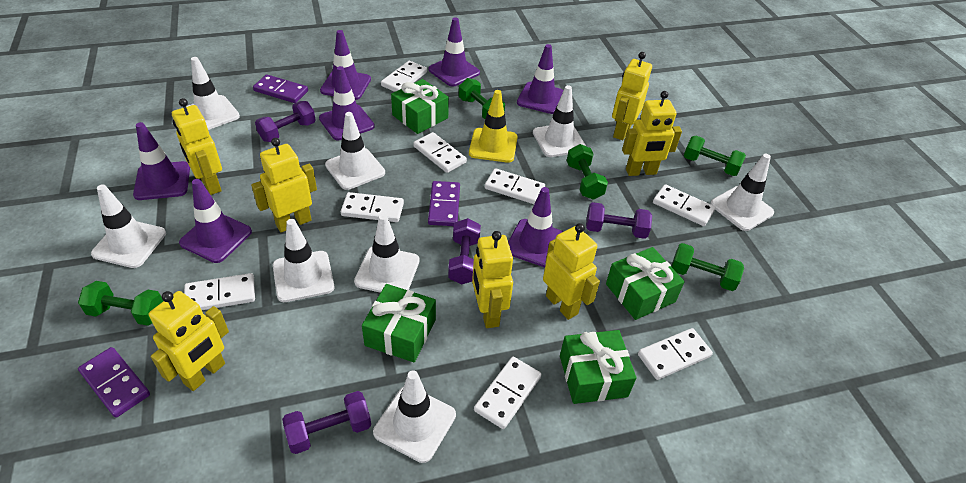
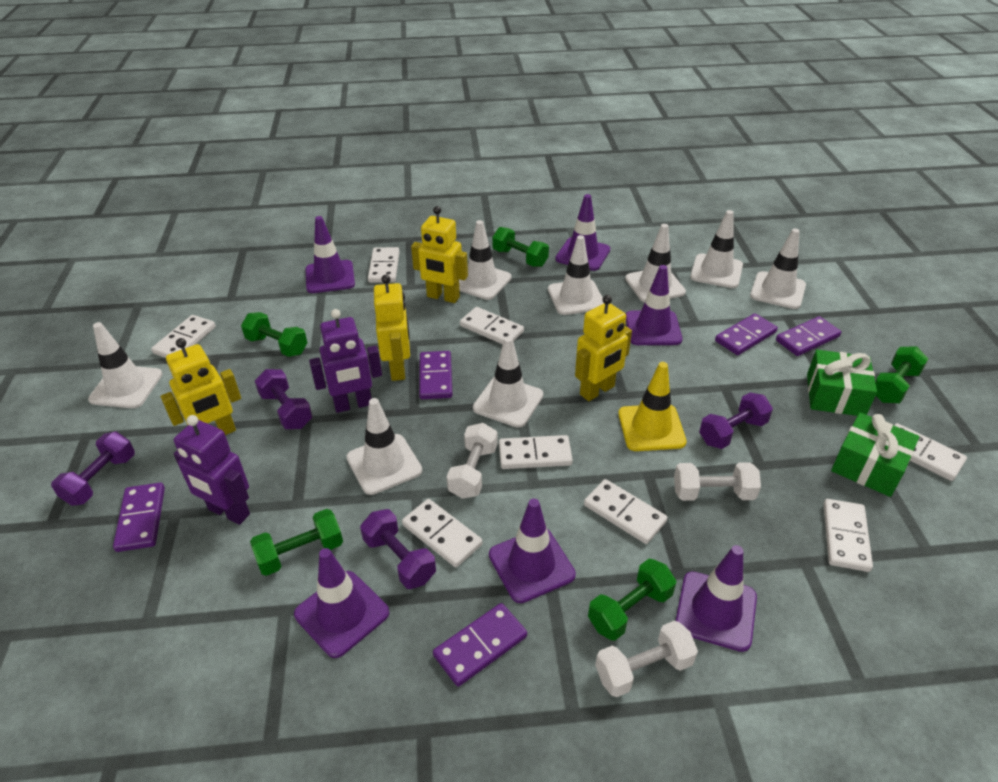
green gift: 4 -> 2
purple domino: 3 -> 5
purple robot: 0 -> 2
purple traffic cone: 7 -> 6
white dumbbell: 0 -> 3
yellow robot: 7 -> 4

